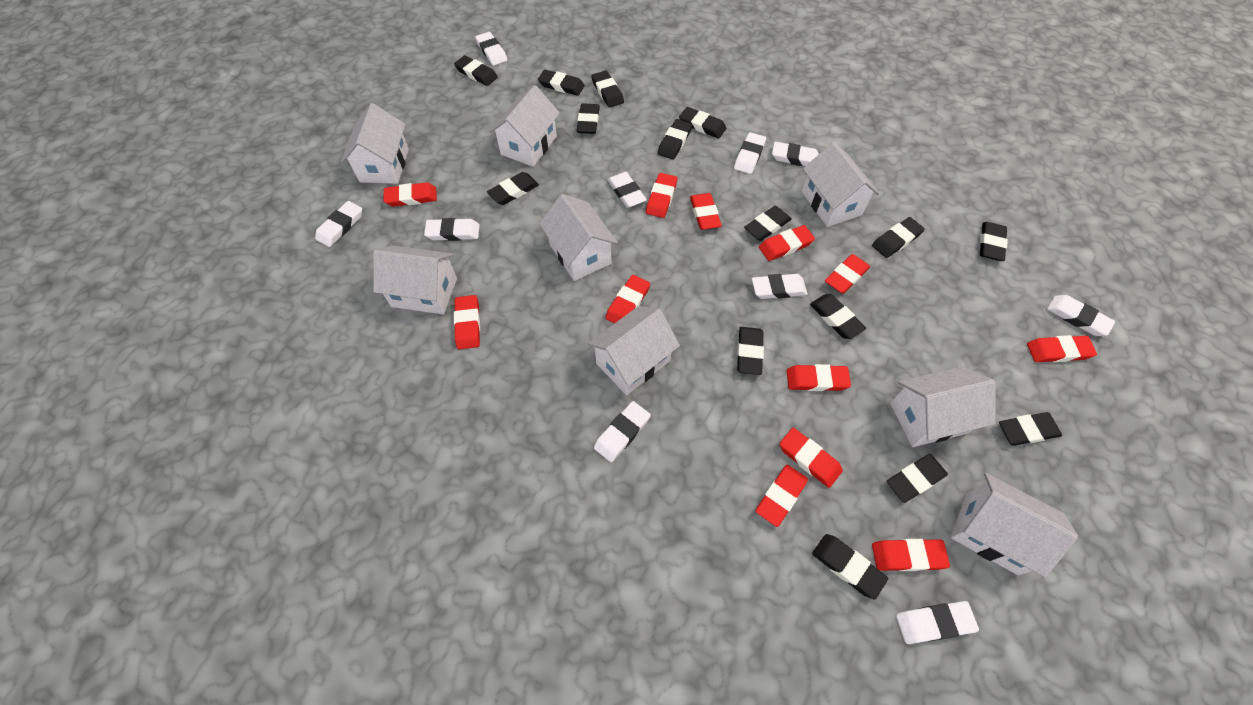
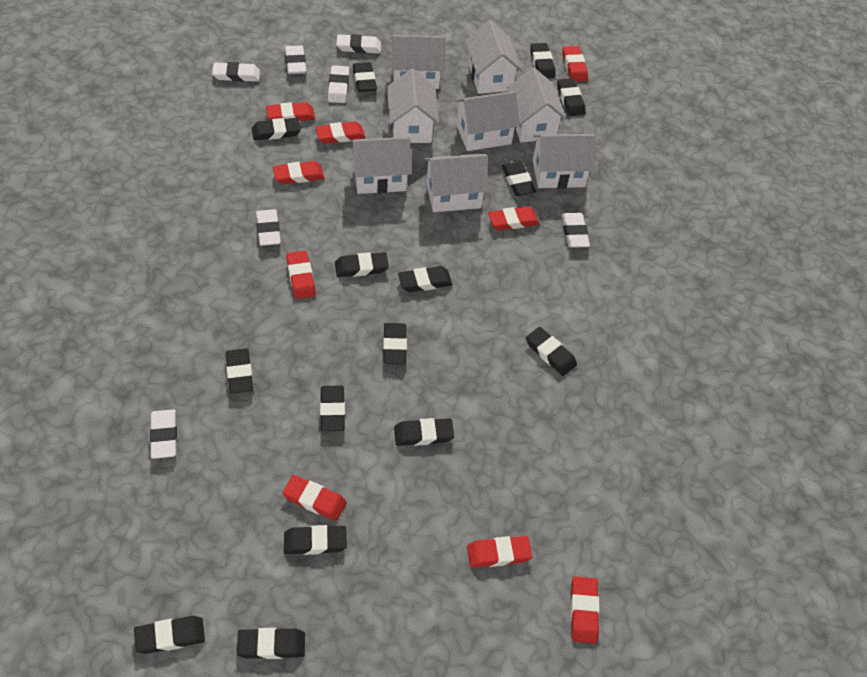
red eraser: 12 -> 9
white eraser: 10 -> 7

